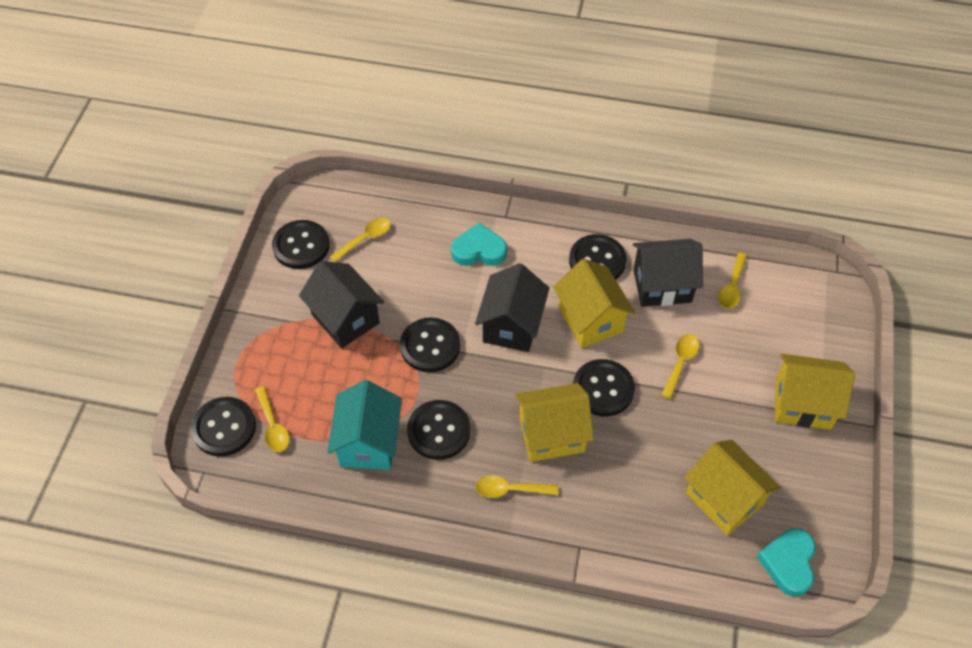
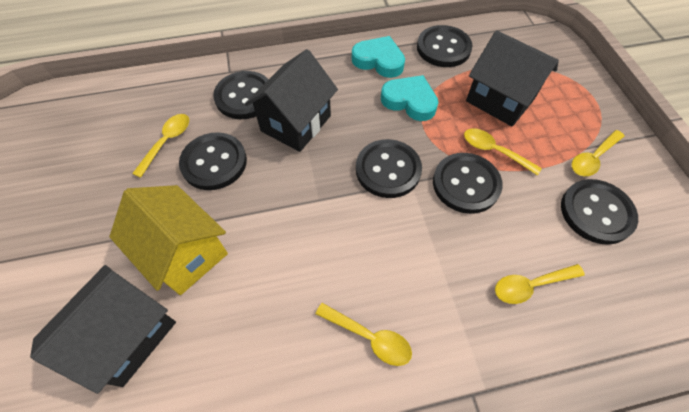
turquoise house: 1 -> 0
yellow house: 4 -> 1

